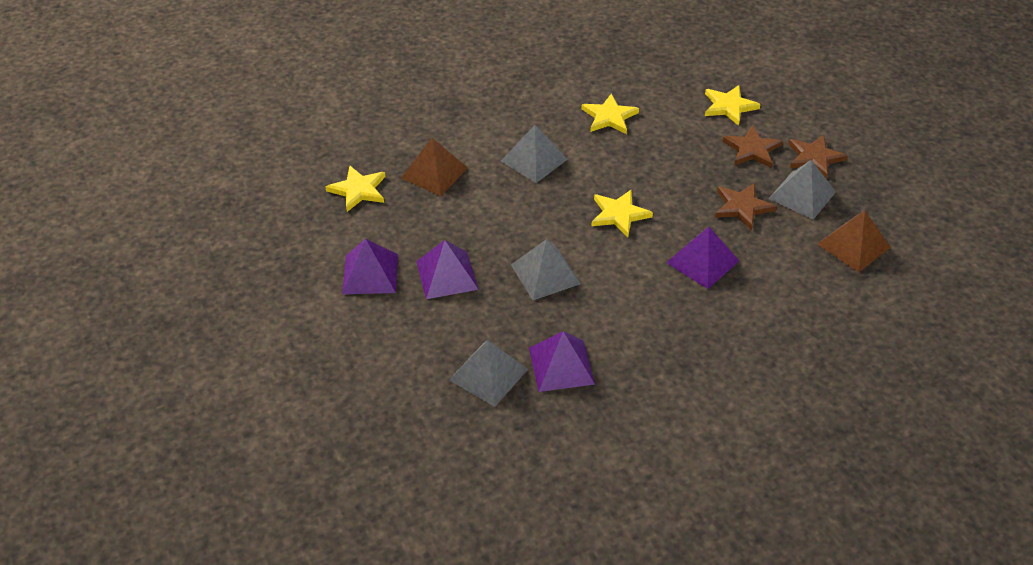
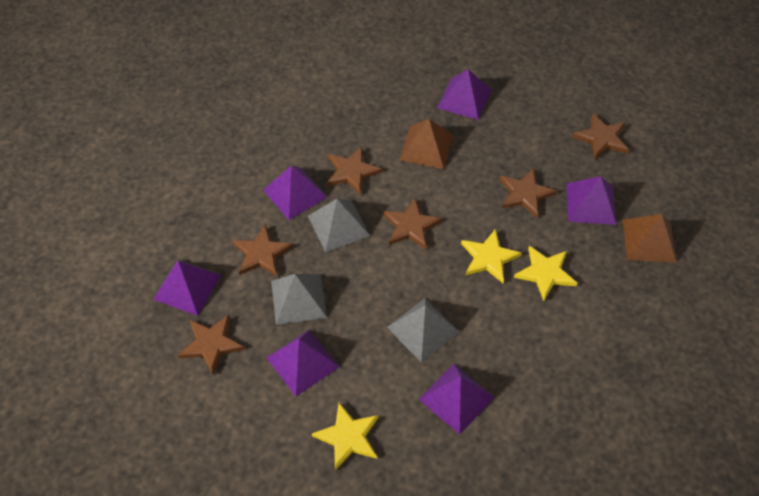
brown star: 3 -> 6
grey pyramid: 4 -> 3
purple pyramid: 4 -> 6
yellow star: 4 -> 3

